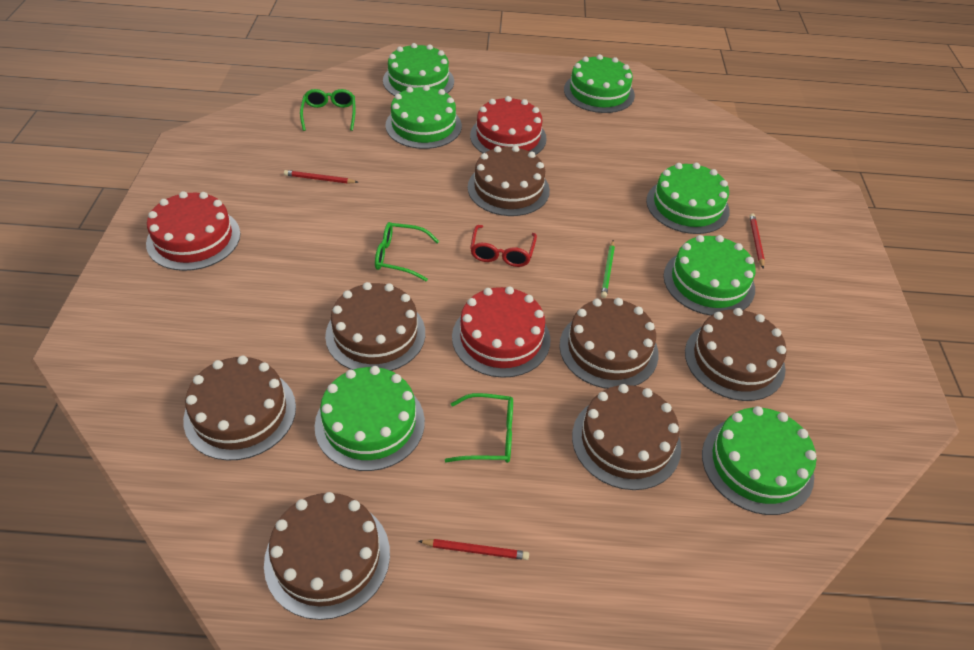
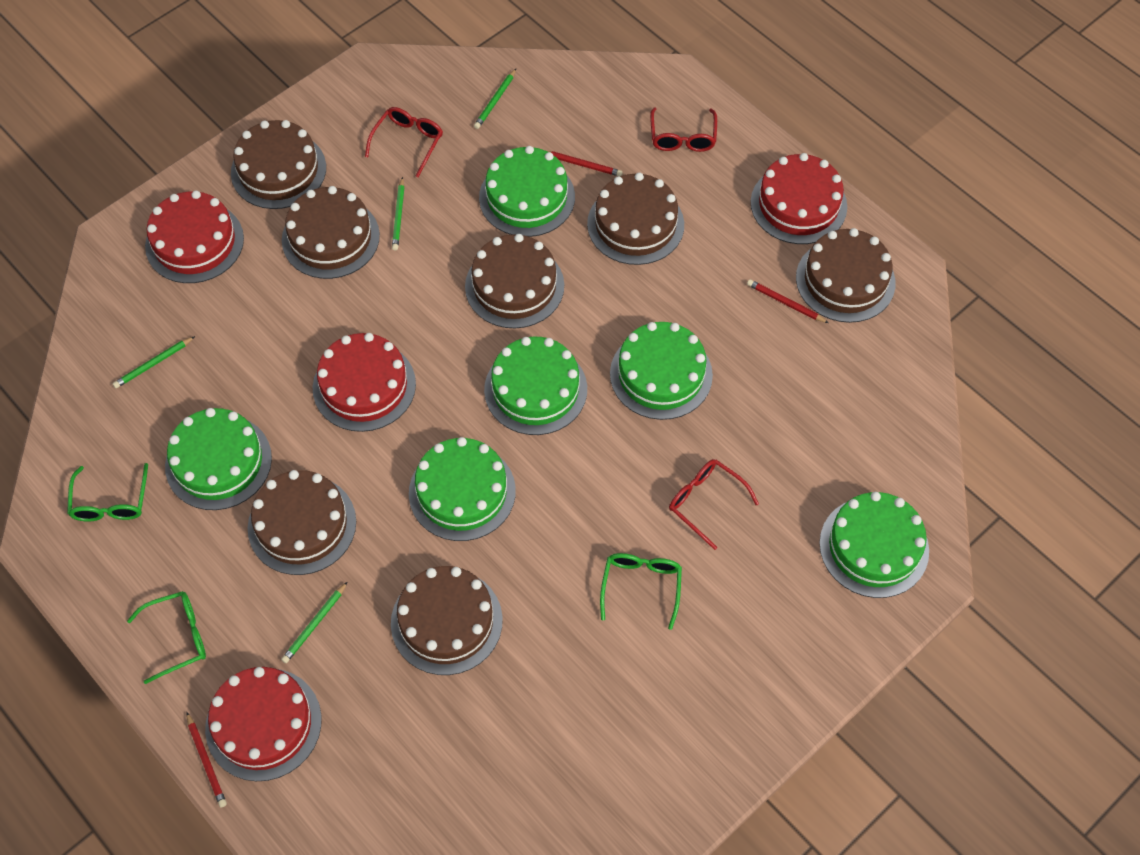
green cake: 7 -> 6
green pencil: 1 -> 4
red cake: 3 -> 4
red glasses: 1 -> 3

